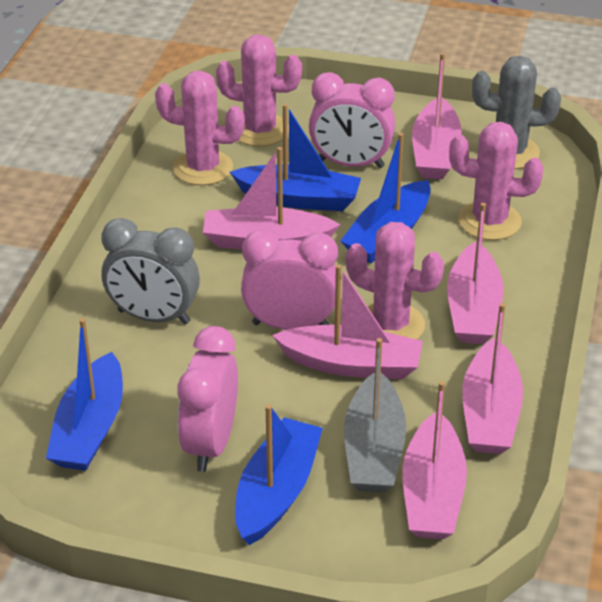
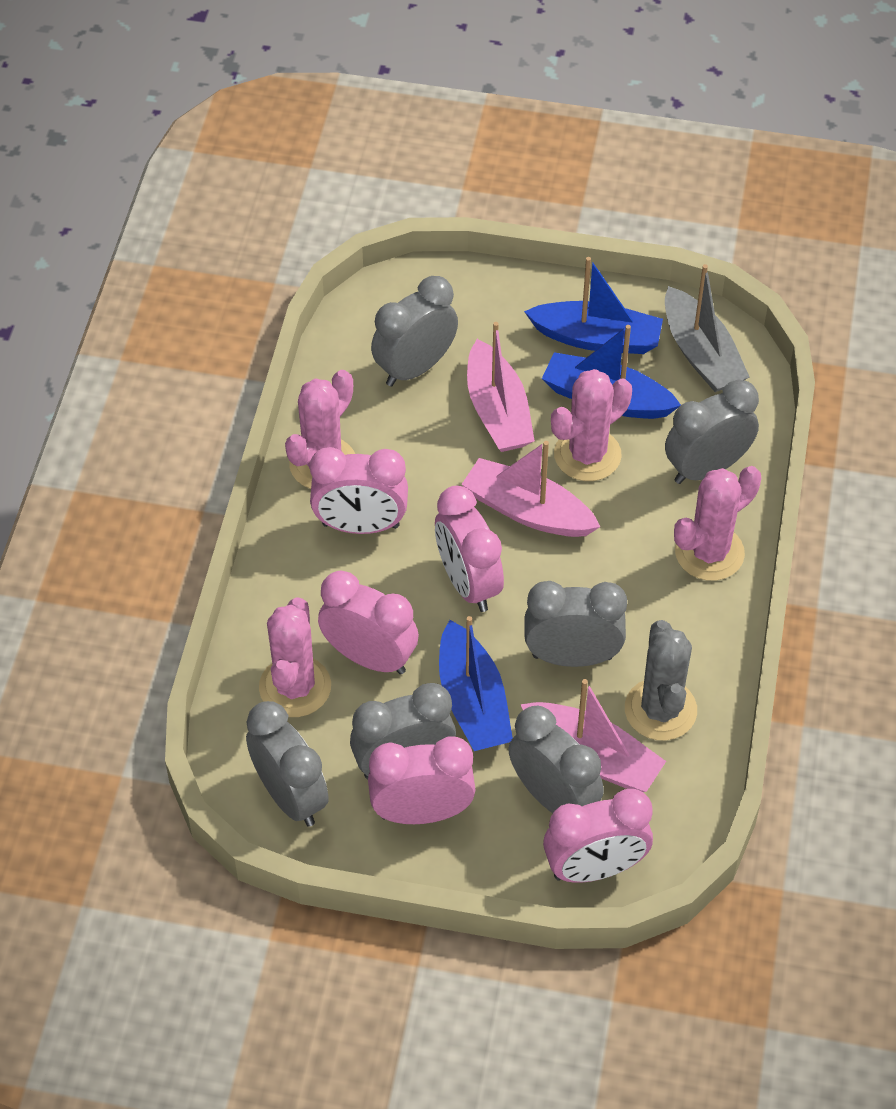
blue boat: 4 -> 3
grey clock: 1 -> 6
pink boat: 6 -> 3
pink clock: 3 -> 5

